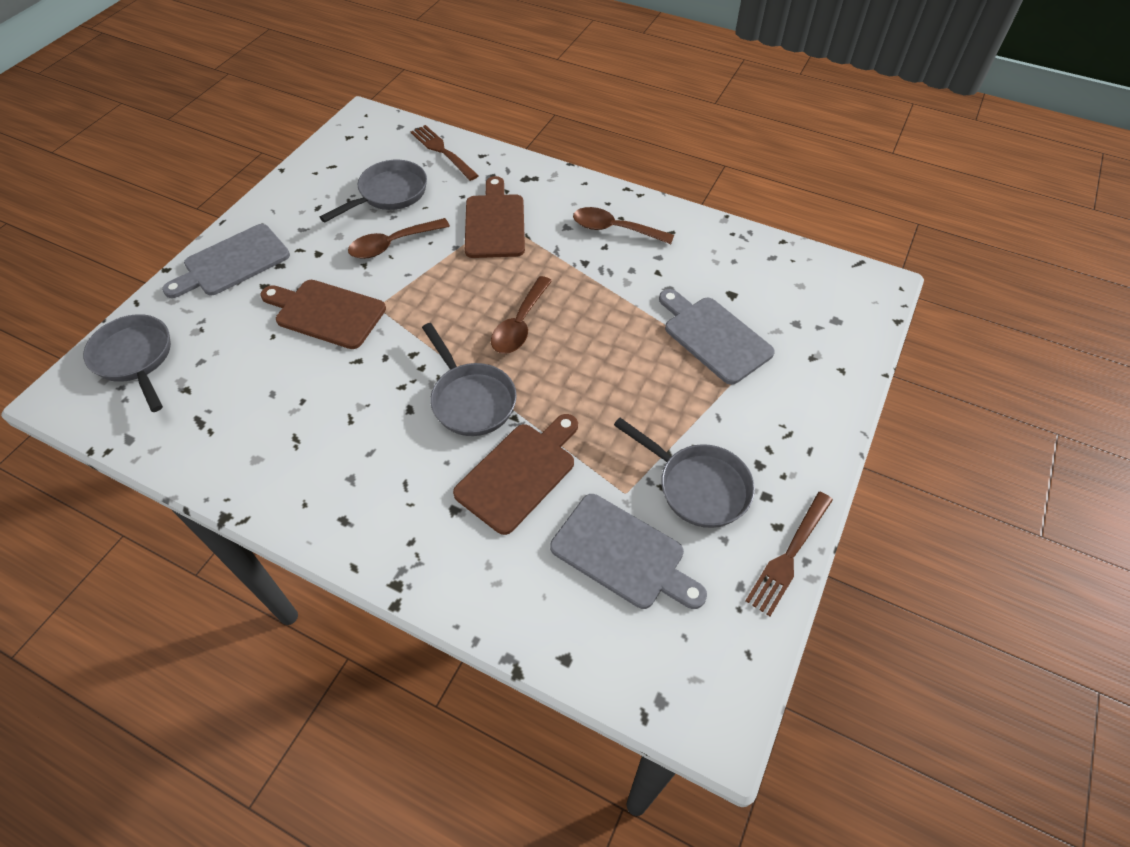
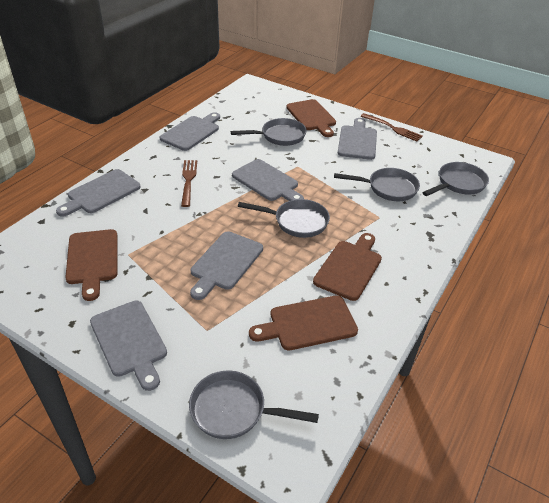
brown cutting board: 3 -> 4
brown spoon: 3 -> 0
grey cutting board: 3 -> 6
grey pan: 4 -> 5

